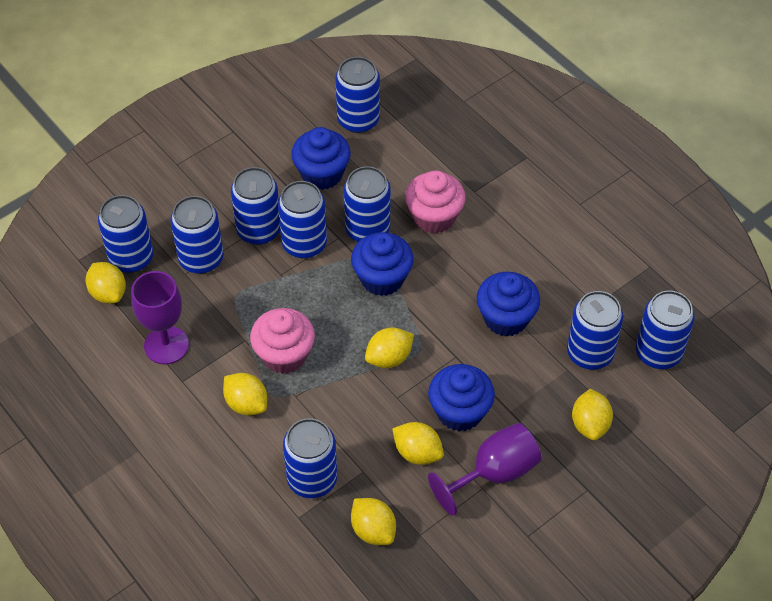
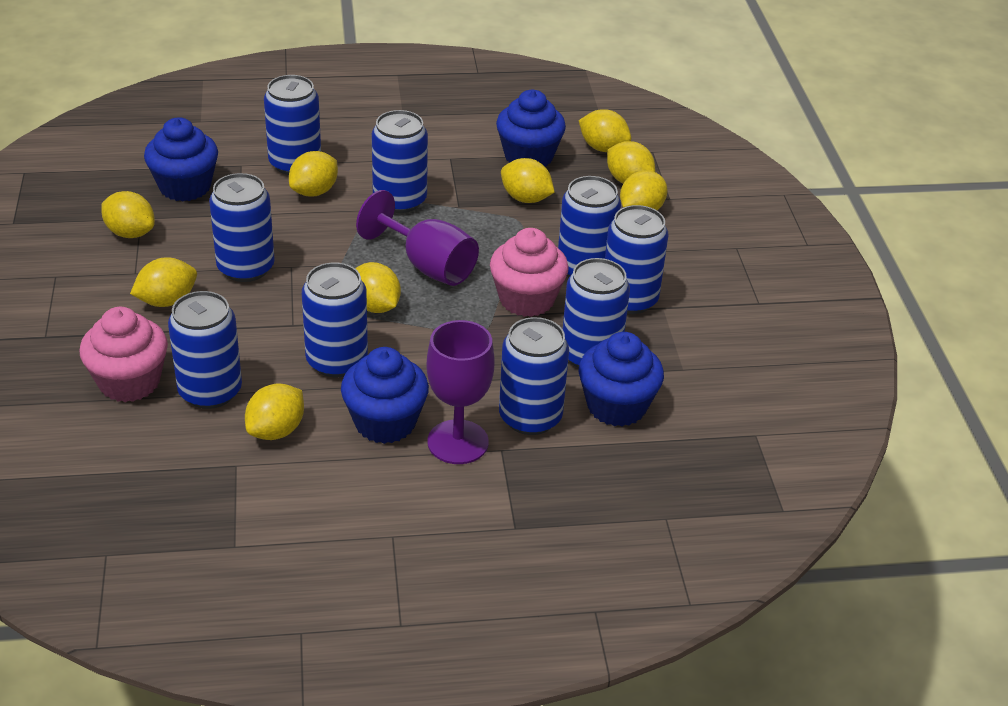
yellow lemon: 6 -> 9

